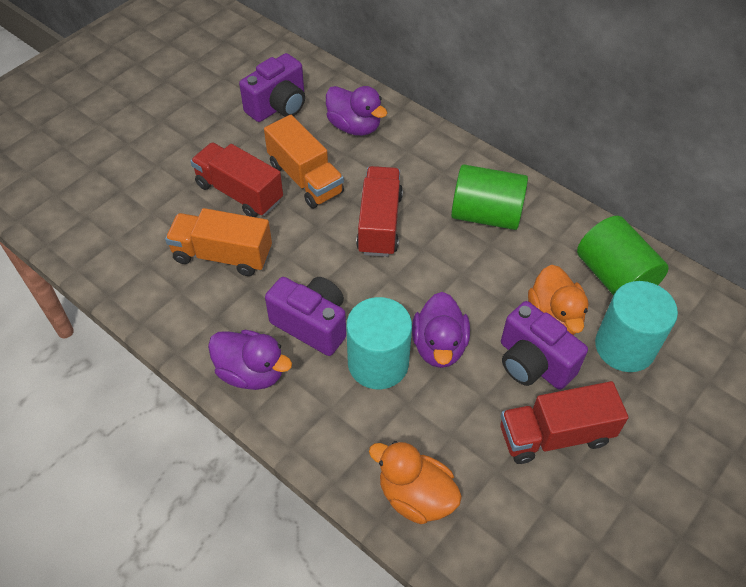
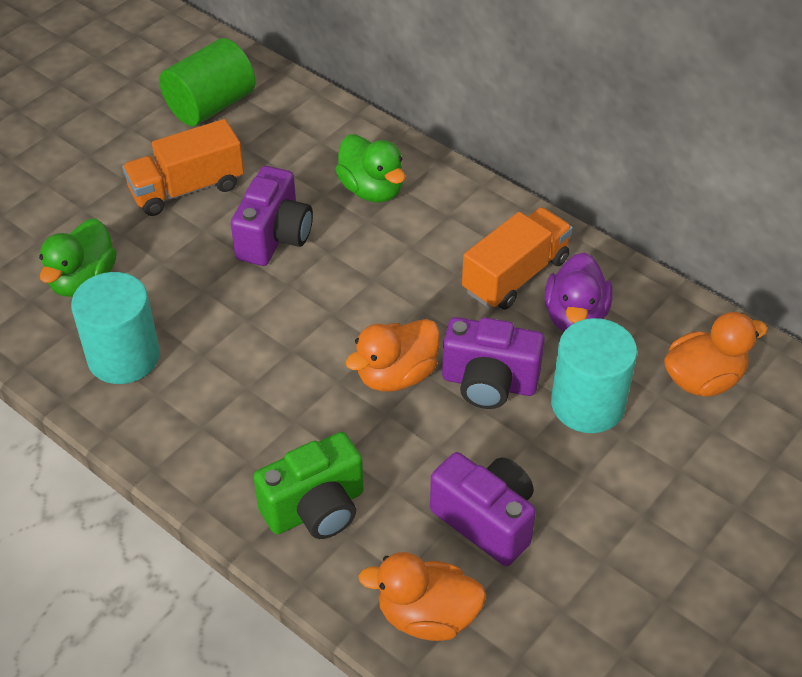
green camera: 0 -> 1
green cylinder: 2 -> 1
green duck: 0 -> 2
orange duck: 2 -> 3
purple duck: 3 -> 1
red truck: 3 -> 0

